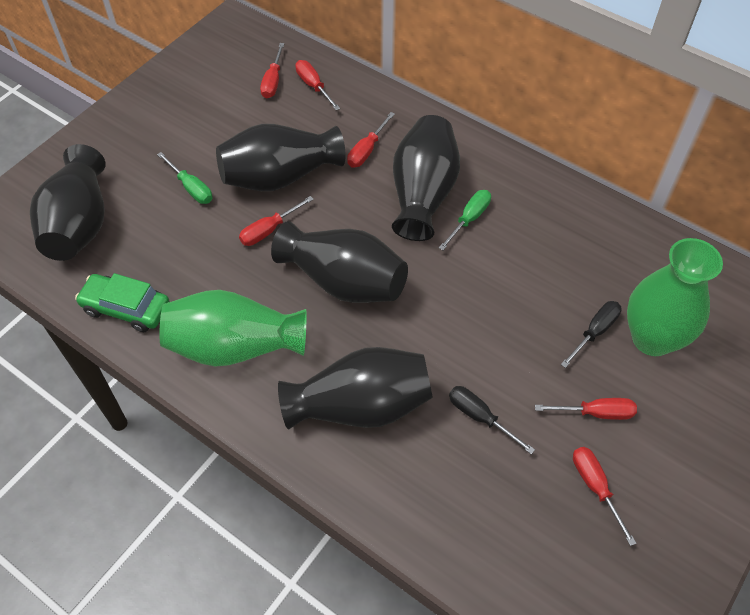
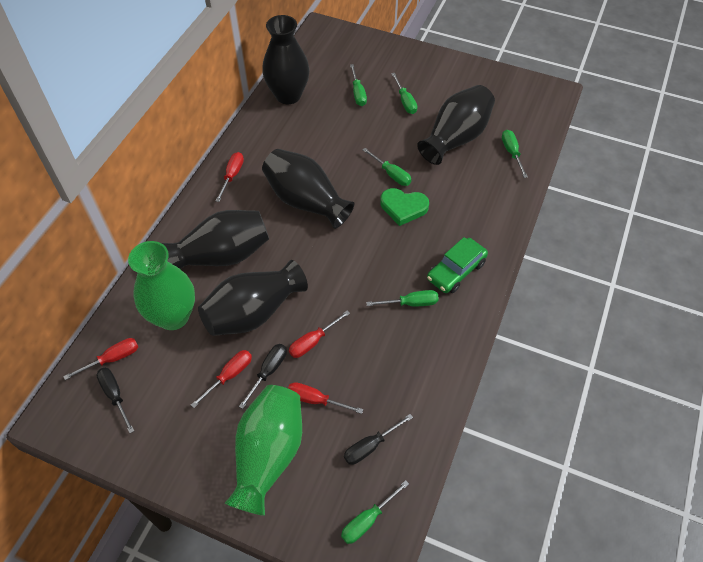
black screwdriver: 2 -> 3
green heart: 0 -> 1
green screwdriver: 2 -> 6
red screwdriver: 6 -> 5

